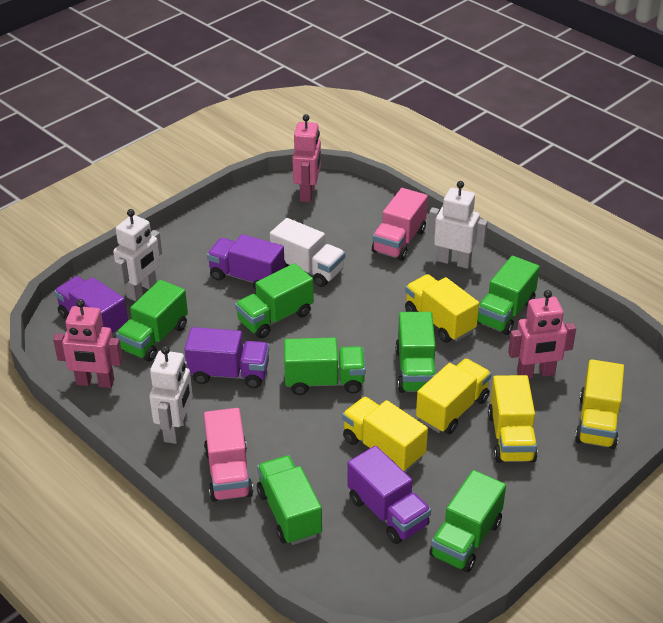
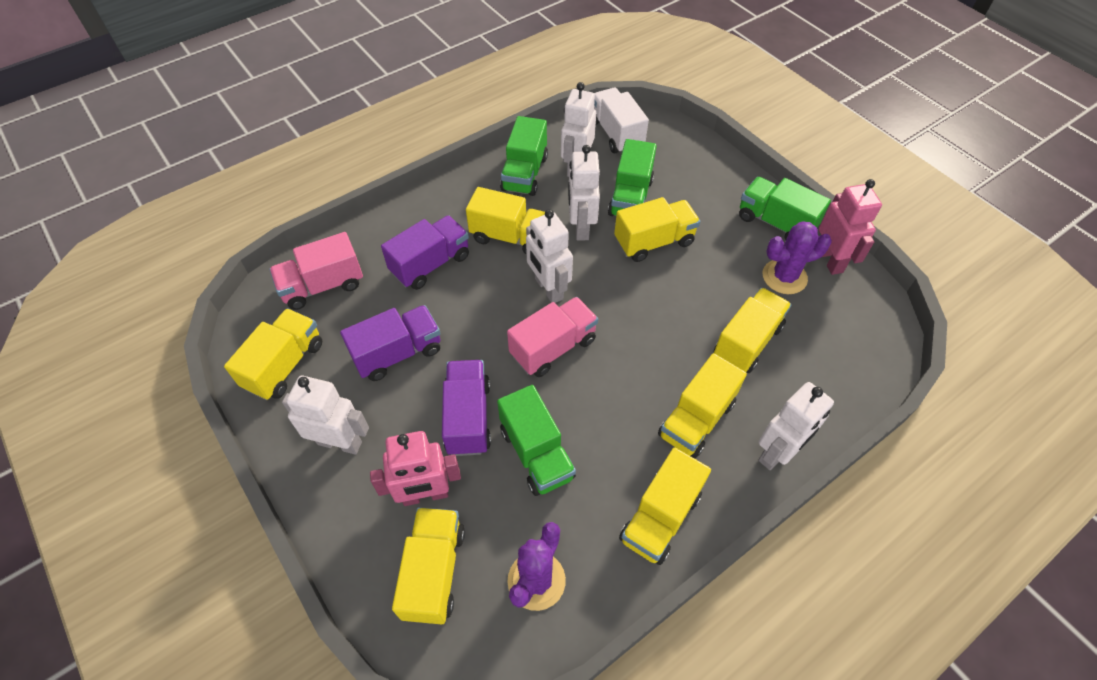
green truck: 7 -> 4
pink robot: 3 -> 2
purple cactus: 0 -> 2
purple truck: 4 -> 3
white robot: 3 -> 5
yellow truck: 5 -> 7

